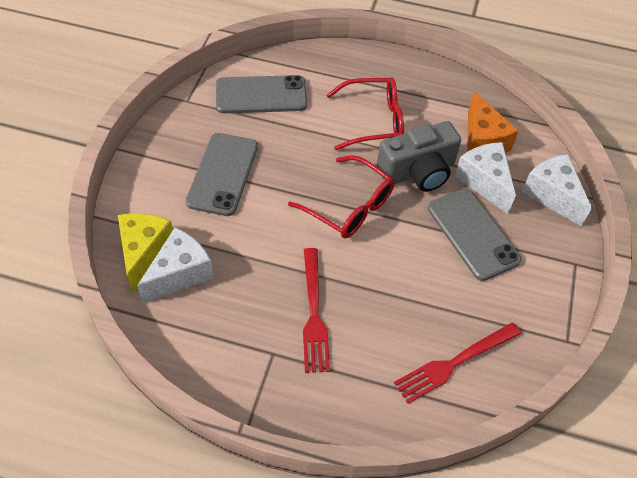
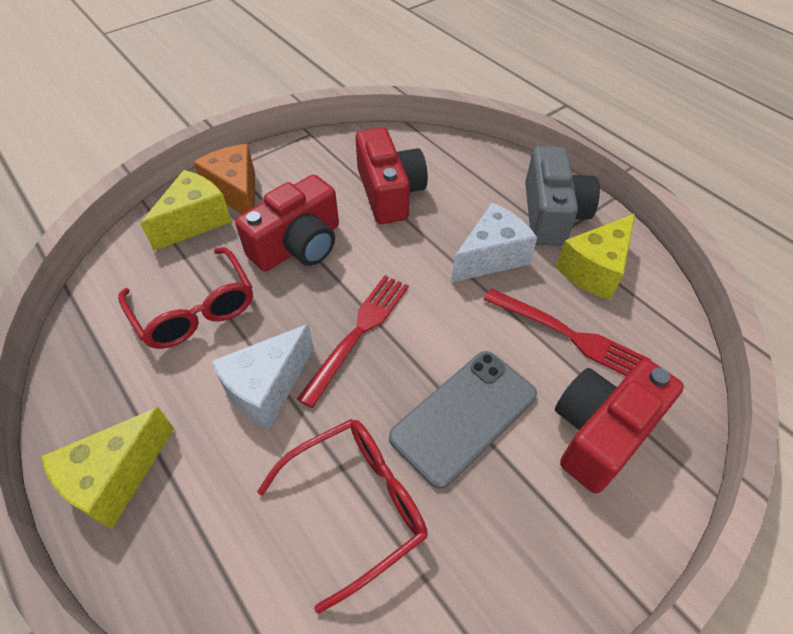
grey phone: 3 -> 1
red camera: 0 -> 3
white cheese: 3 -> 2
yellow cheese: 1 -> 3

